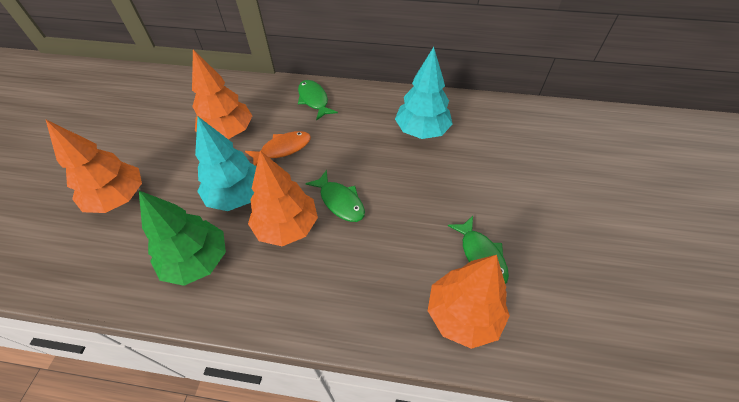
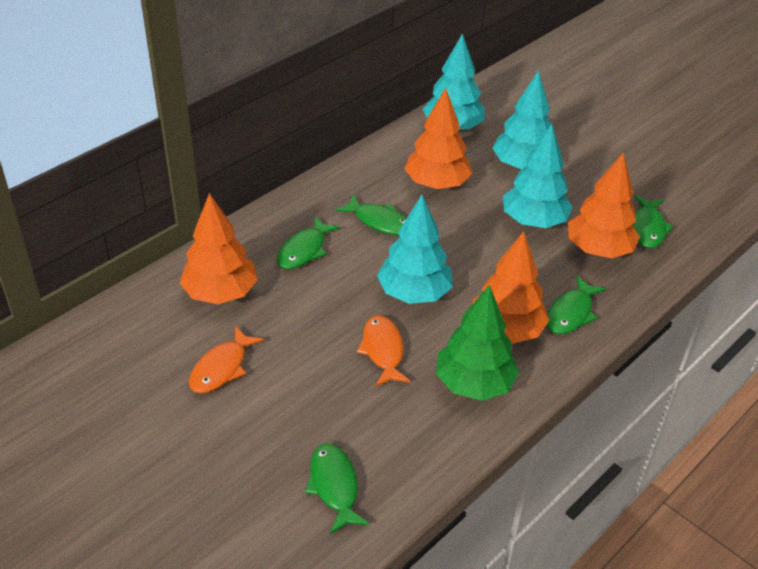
green fish: 3 -> 5
orange fish: 1 -> 2
turquoise tree: 2 -> 4

